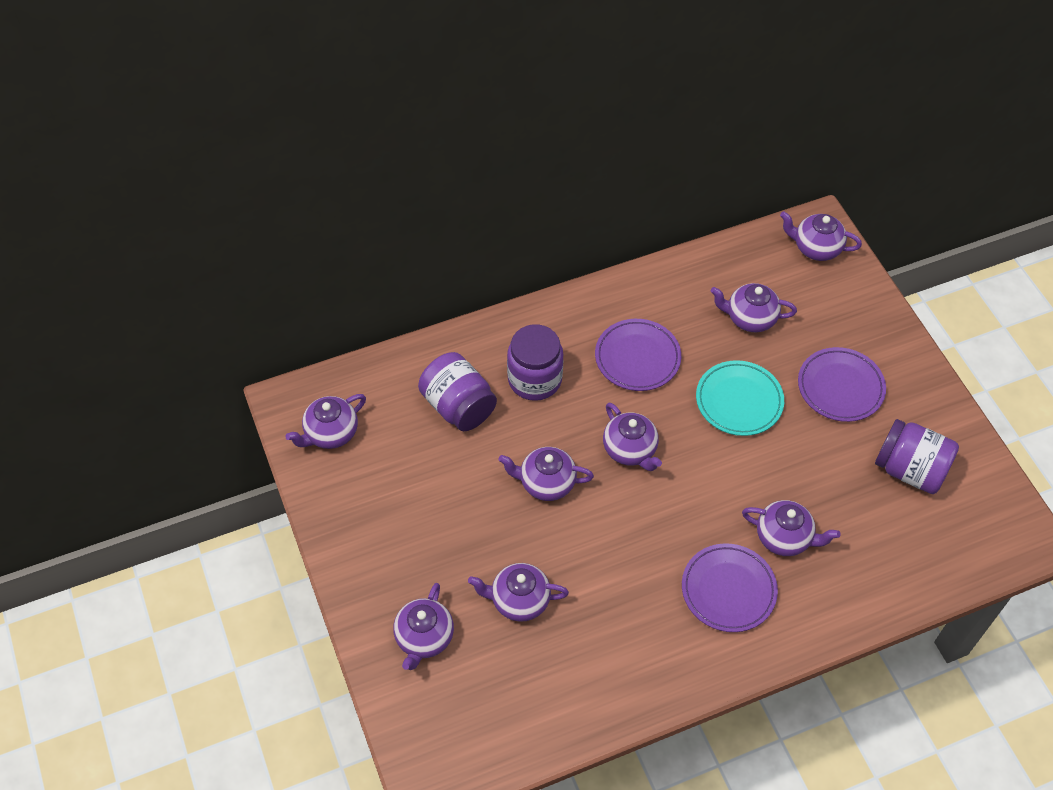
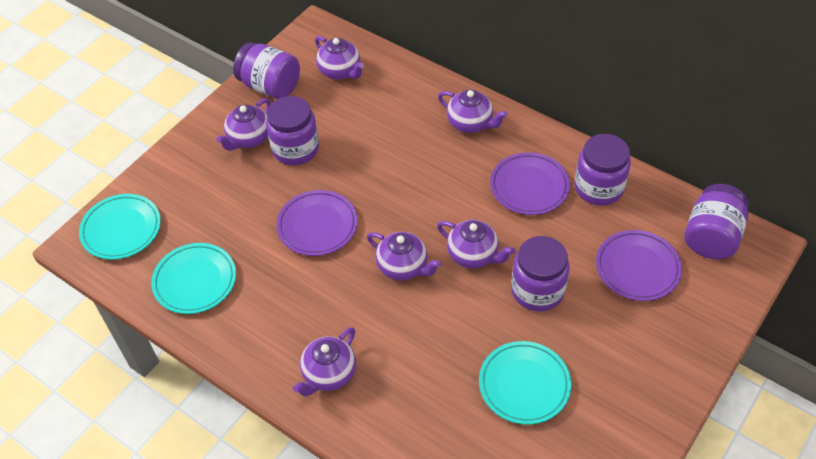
purple jar: 3 -> 5
purple teapot: 8 -> 6
turquoise plate: 1 -> 3

